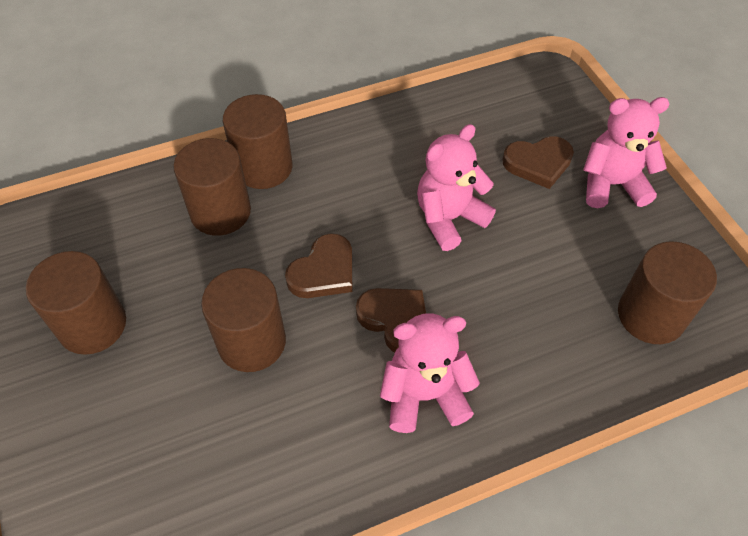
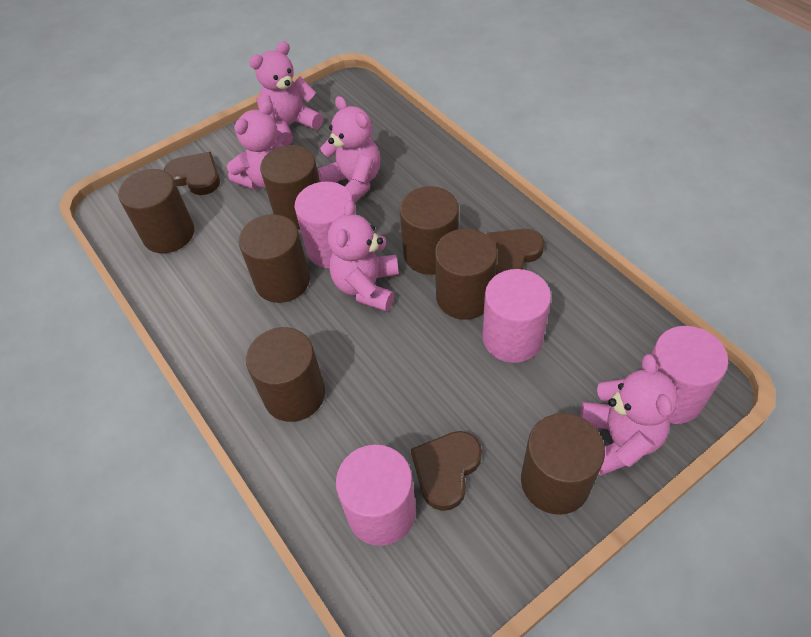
brown cylinder: 5 -> 7
pink cylinder: 0 -> 4
pink teddy bear: 3 -> 5

